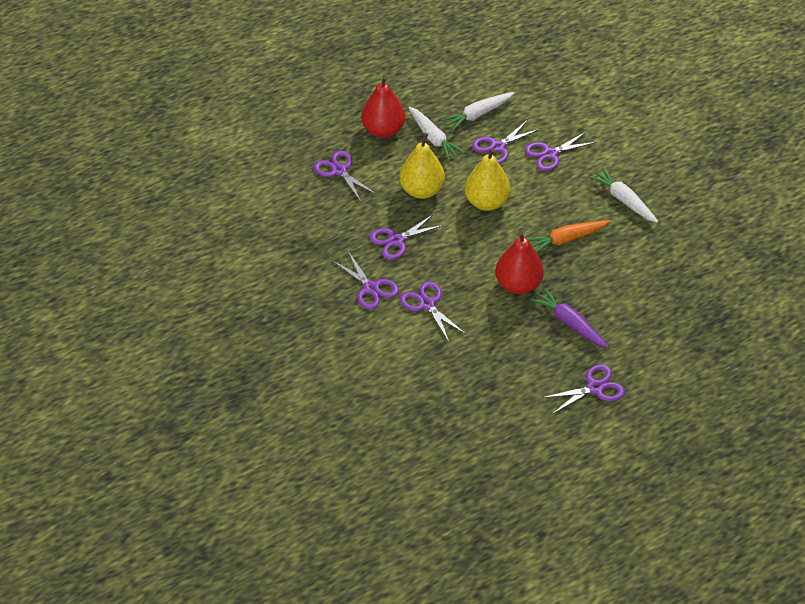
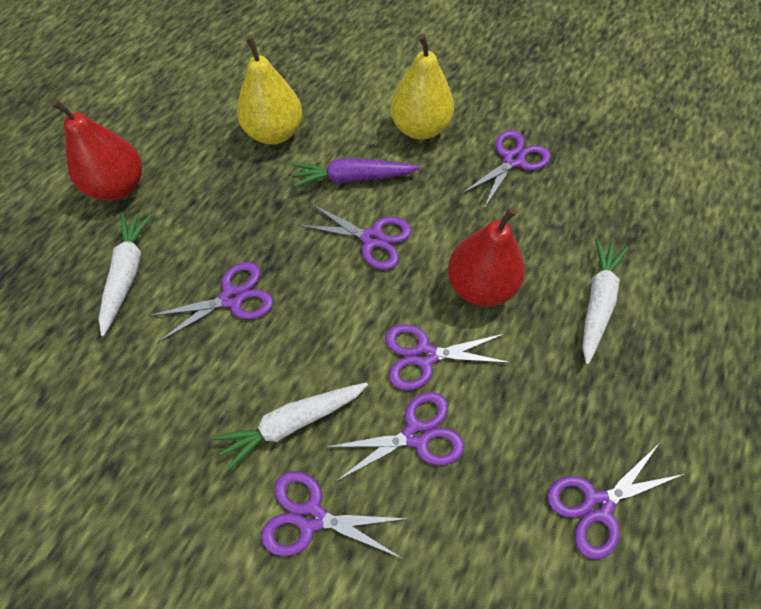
orange carrot: 1 -> 0

